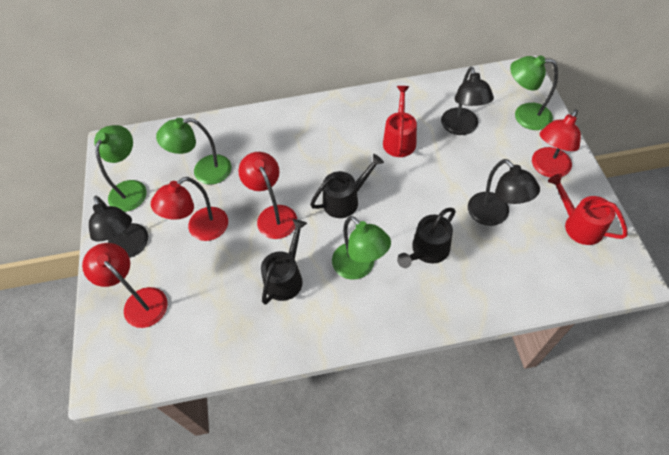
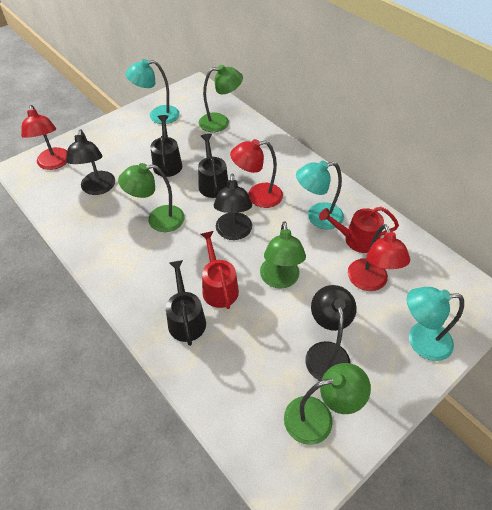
red lamp: 4 -> 3
turquoise lamp: 0 -> 3

